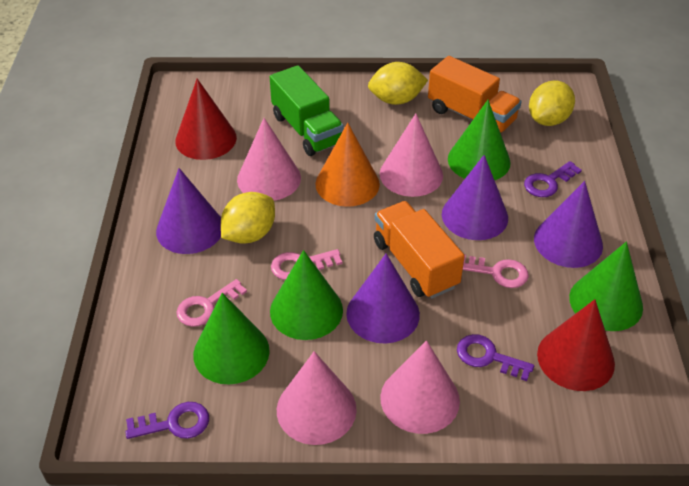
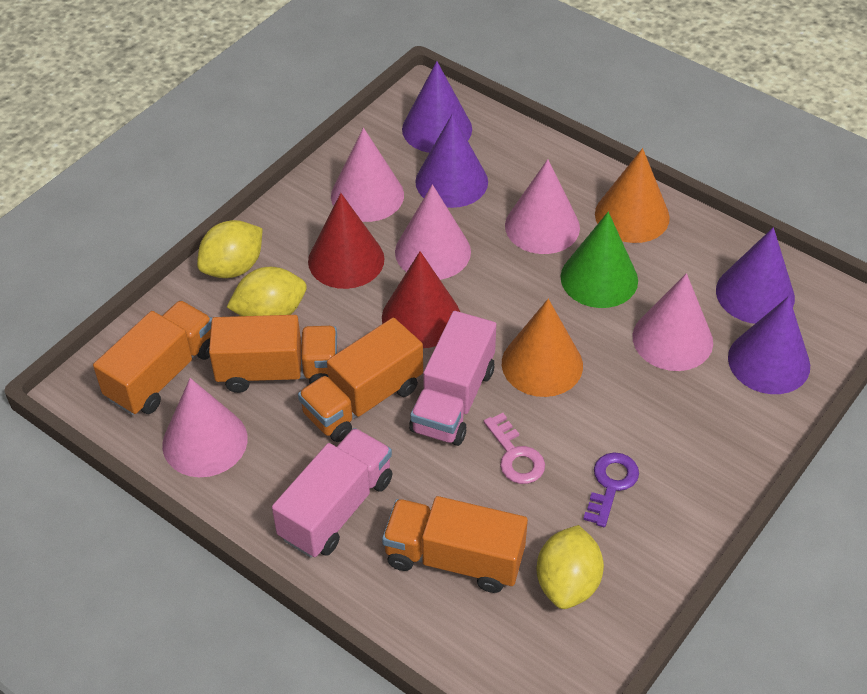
green cone: 4 -> 1
green truck: 1 -> 0
orange cone: 1 -> 2
orange truck: 2 -> 4
pink cone: 4 -> 5
pink key: 3 -> 1
pink truck: 0 -> 2
purple key: 3 -> 1

